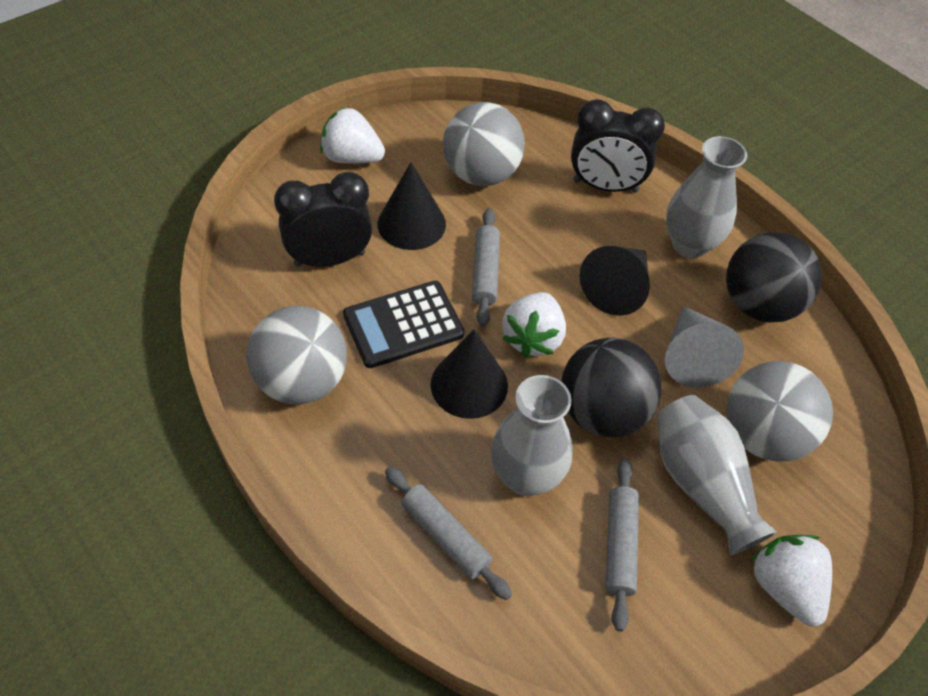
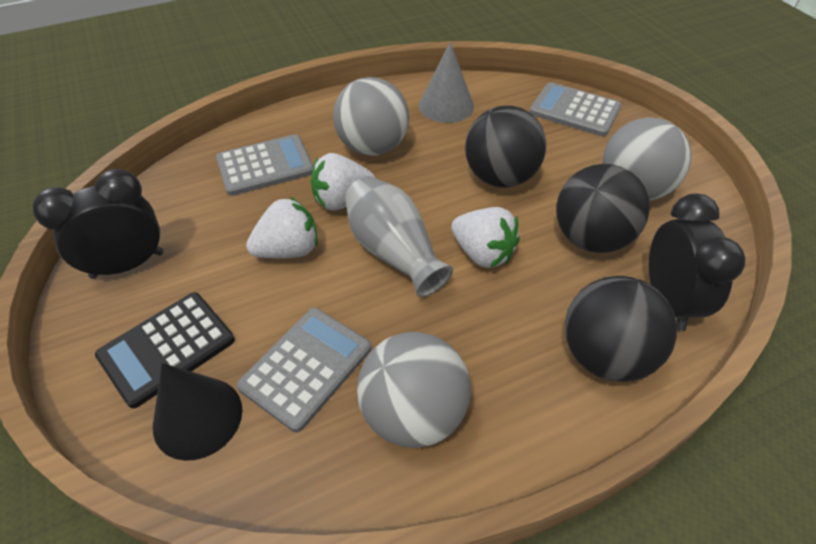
black ball: 2 -> 3
black cone: 3 -> 1
grey calculator: 0 -> 3
grey rolling pin: 3 -> 0
grey vase: 3 -> 1

